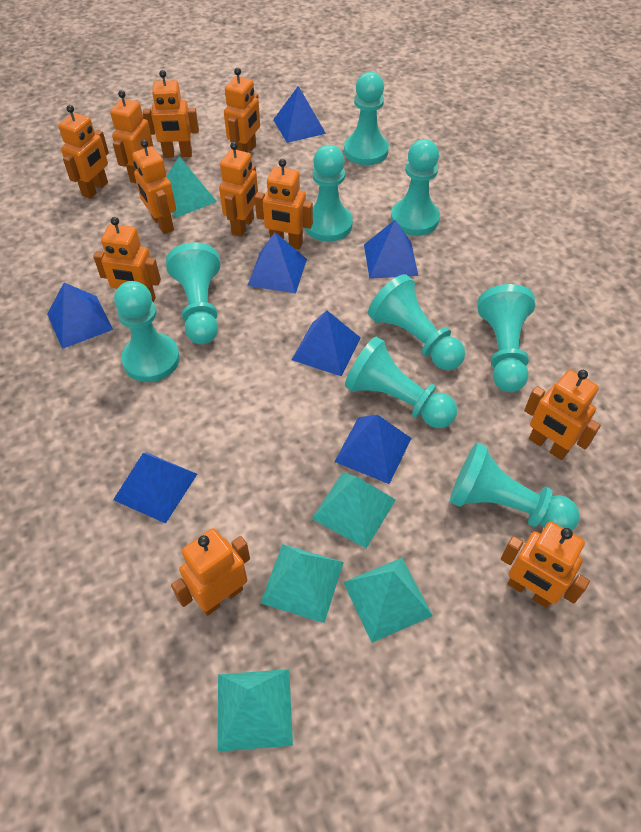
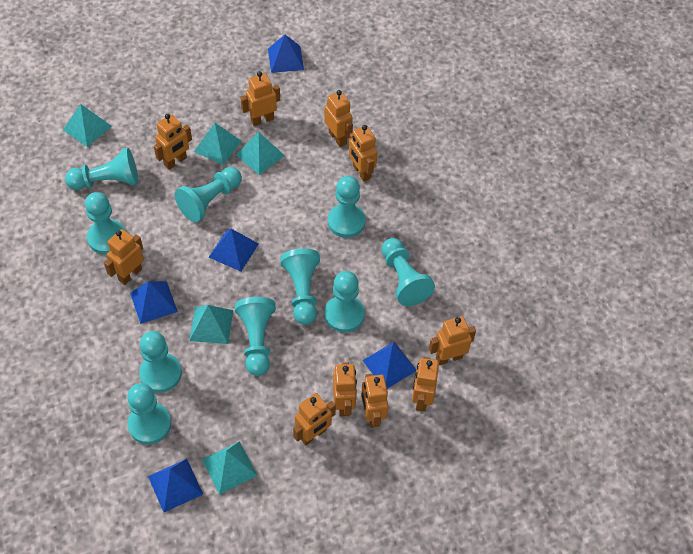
blue pyramid: 7 -> 5
orange robot: 11 -> 10
turquoise pawn: 9 -> 10

